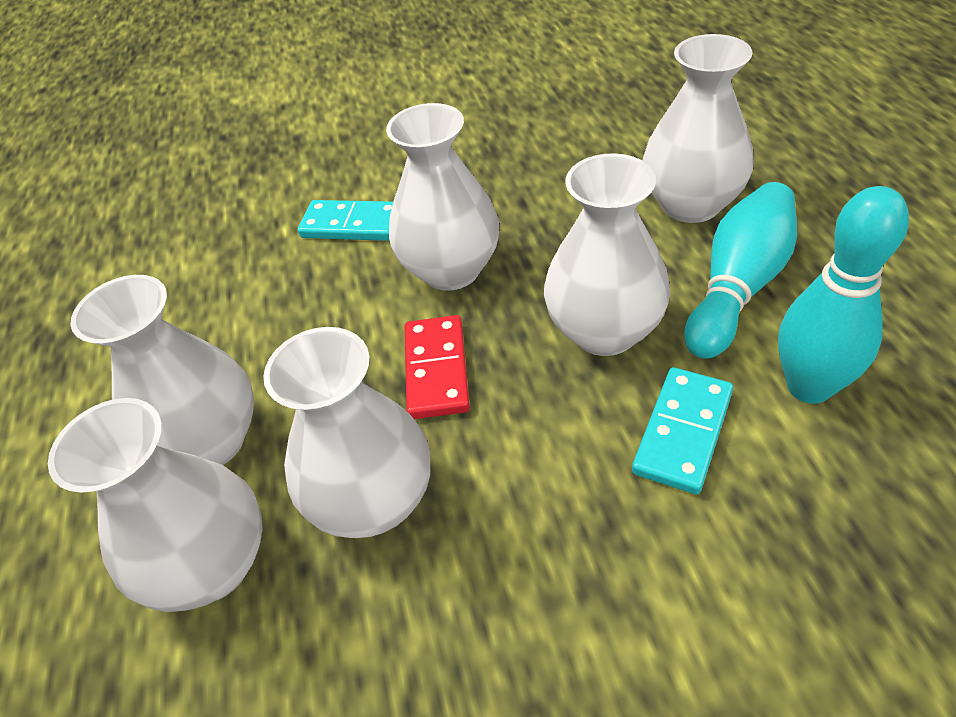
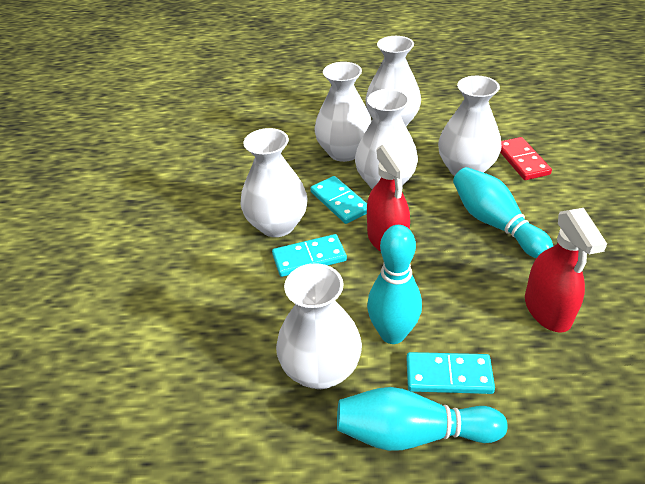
red spray bottle: 0 -> 2
turquoise bowling pin: 2 -> 3
turquoise domino: 2 -> 3

